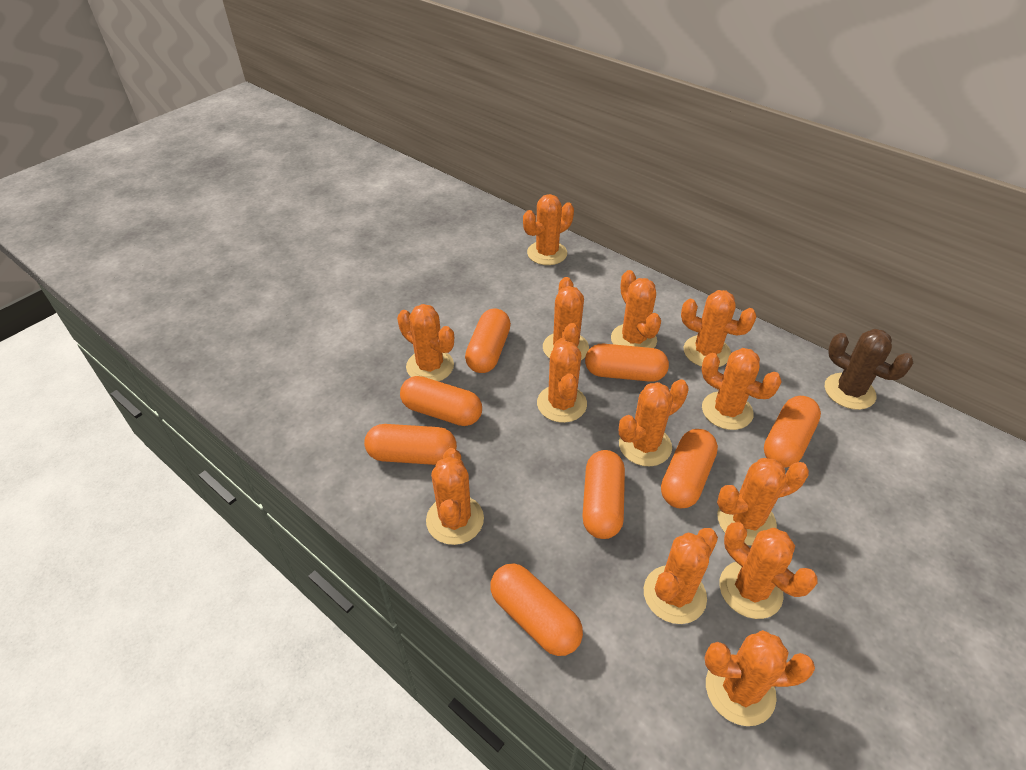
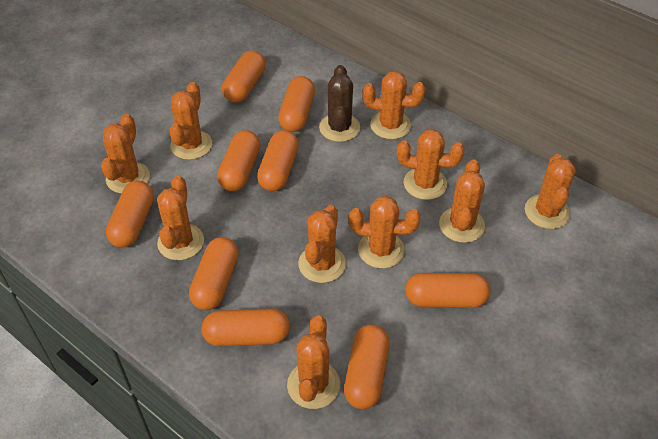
orange cactus: 13 -> 10
orange capsule: 8 -> 9

